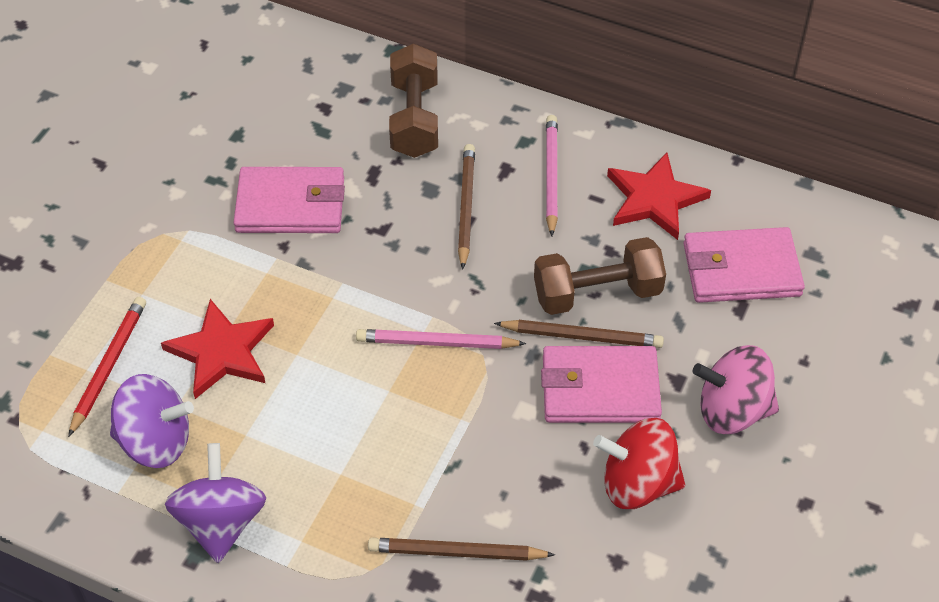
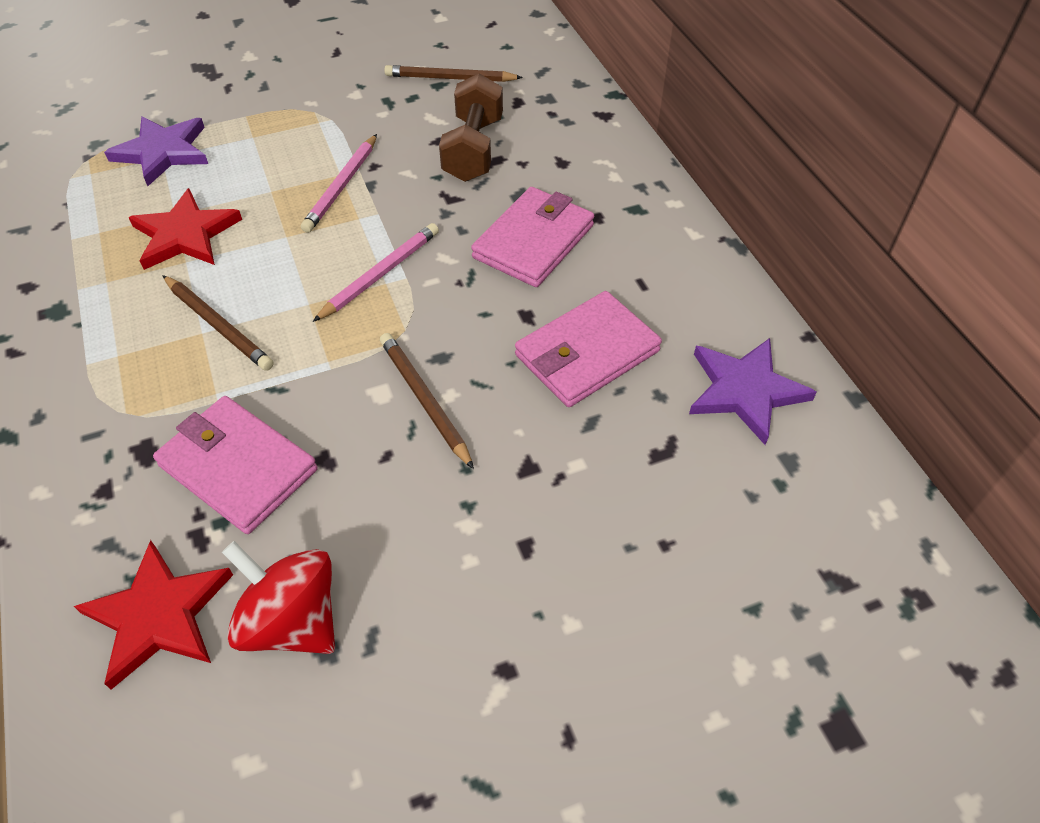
brown dumbbell: 2 -> 1
pink spinning top: 1 -> 0
purple spinning top: 2 -> 0
purple star: 0 -> 2
red pencil: 1 -> 0

